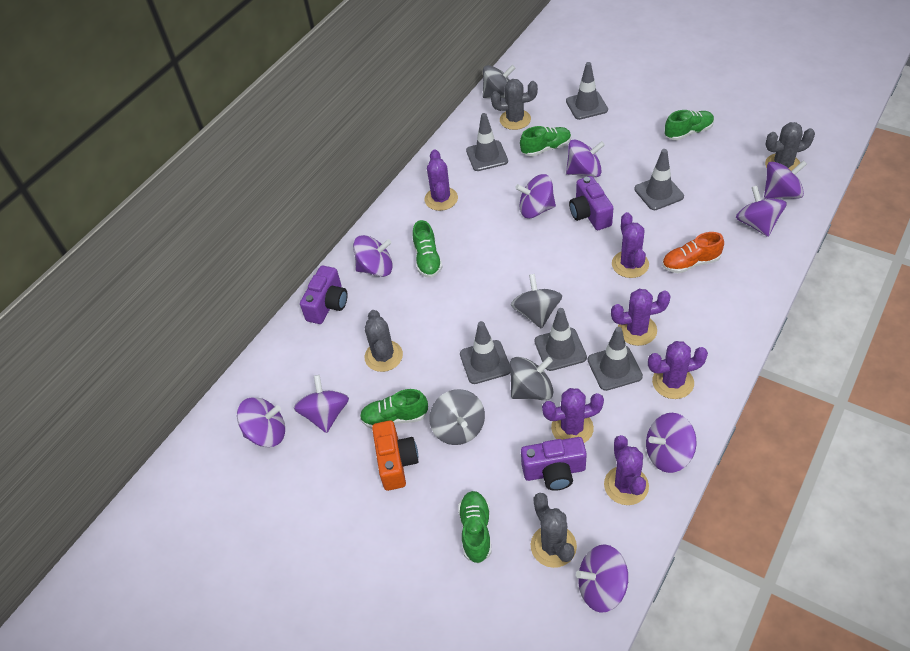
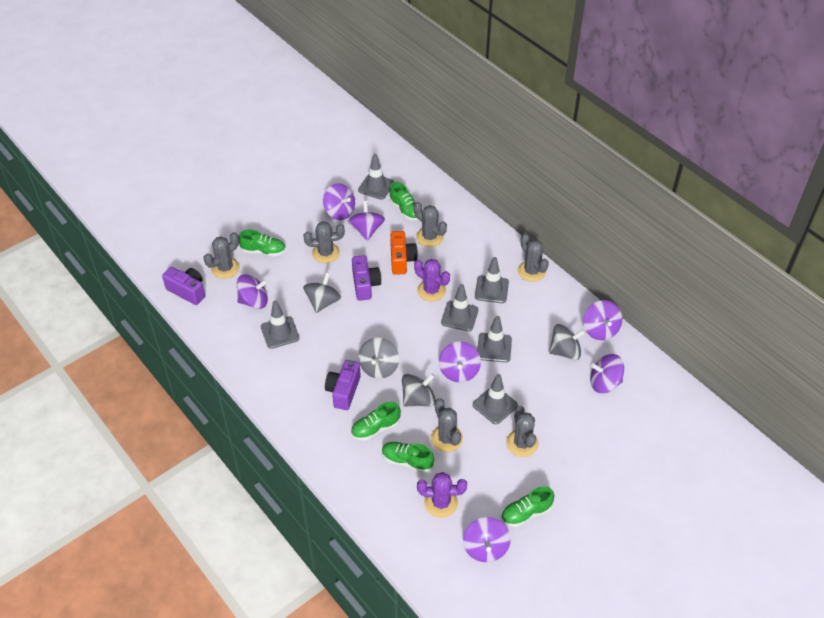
grey cactus: 4 -> 6
orange shoe: 1 -> 0
purple cactus: 6 -> 2
purple spinning top: 9 -> 7

